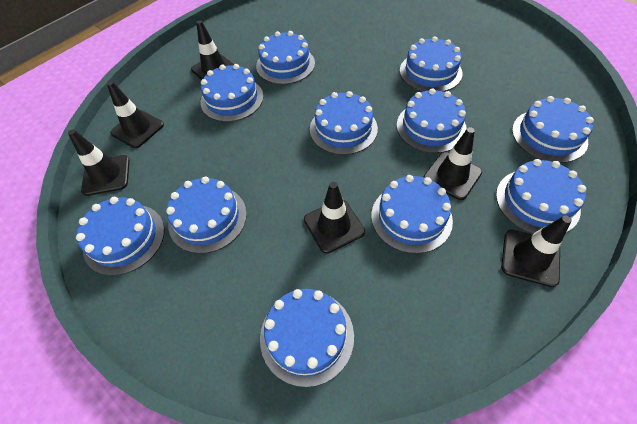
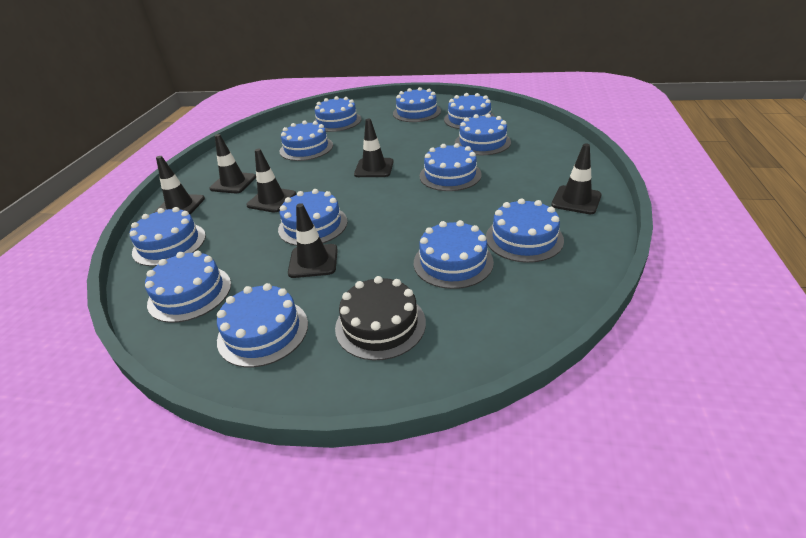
black cake: 0 -> 1
blue cake: 11 -> 12

